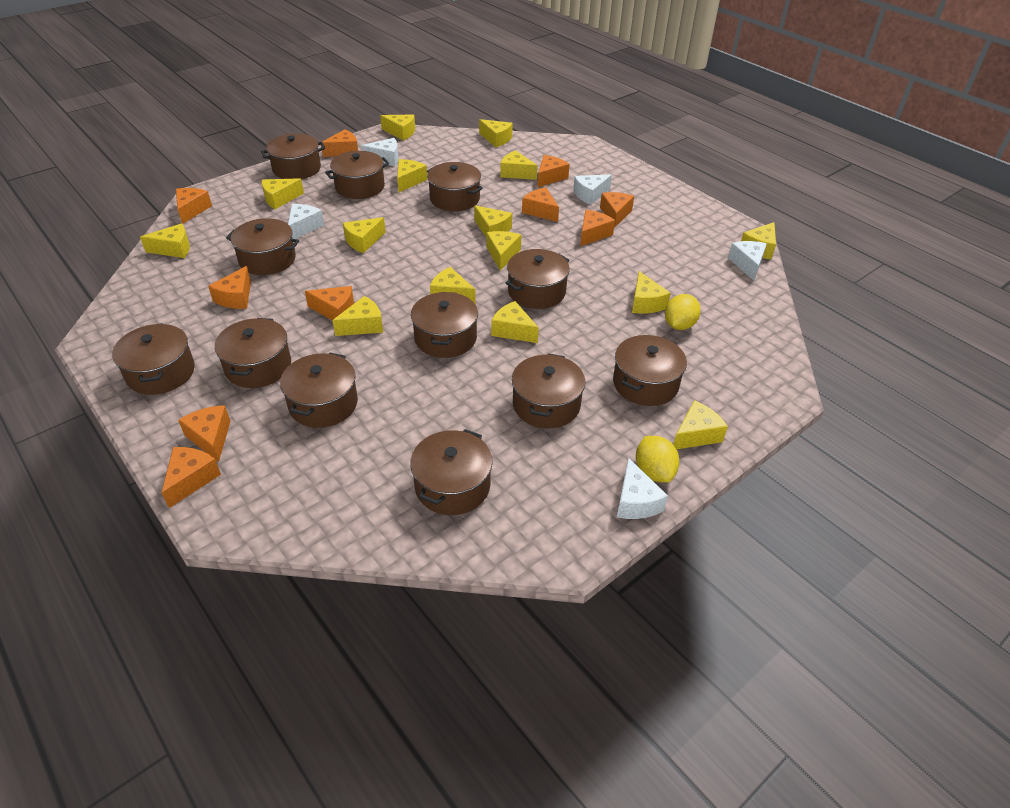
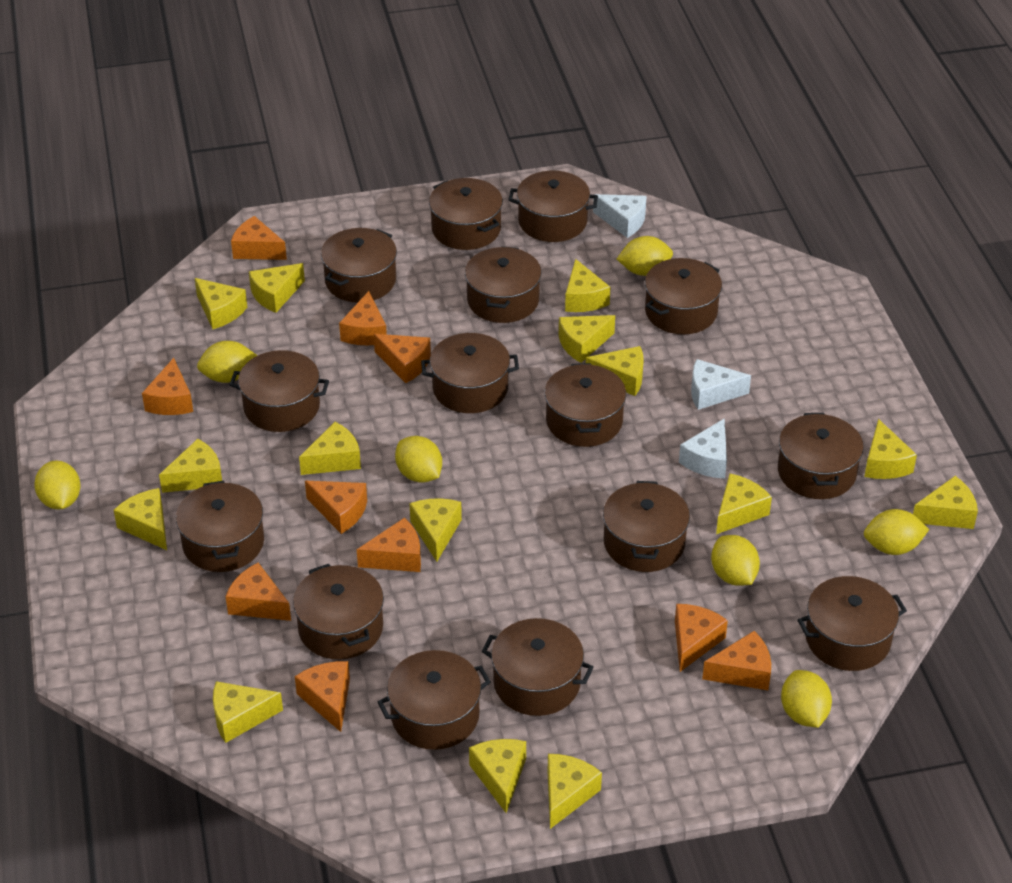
brown pot: 12 -> 15
white cheese: 5 -> 3
yellow lemon: 2 -> 7

